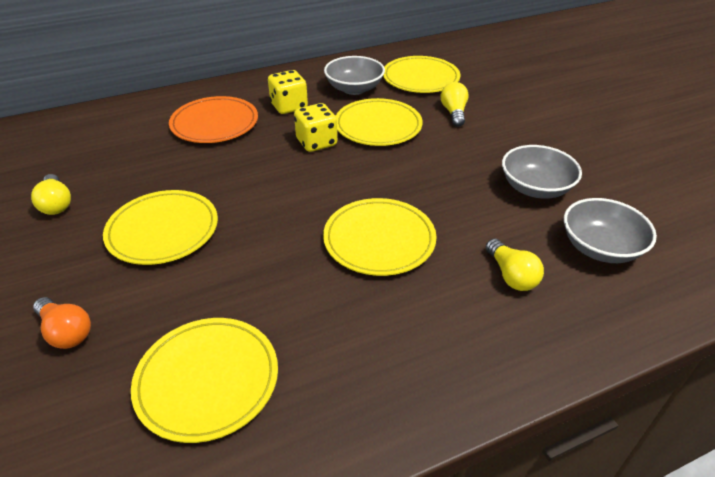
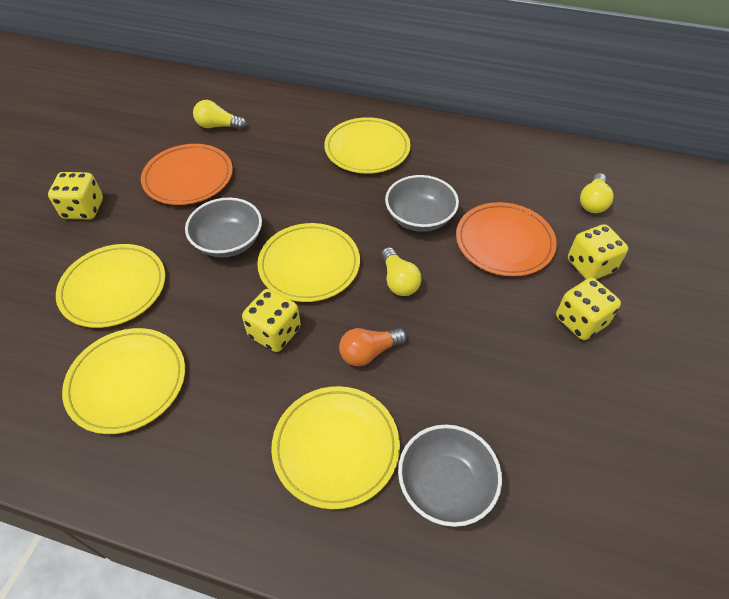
orange plate: 1 -> 2
yellow dice: 2 -> 4

